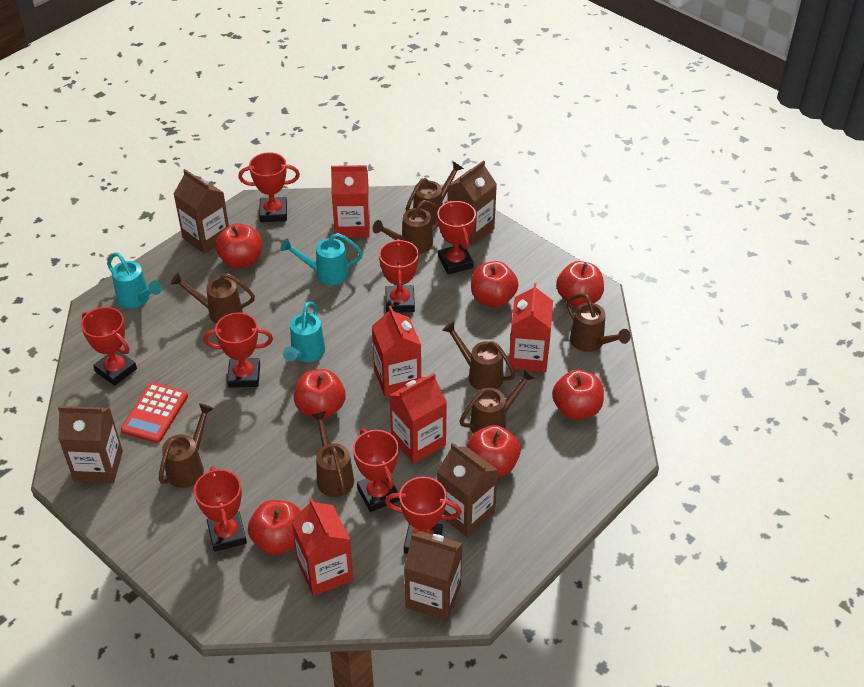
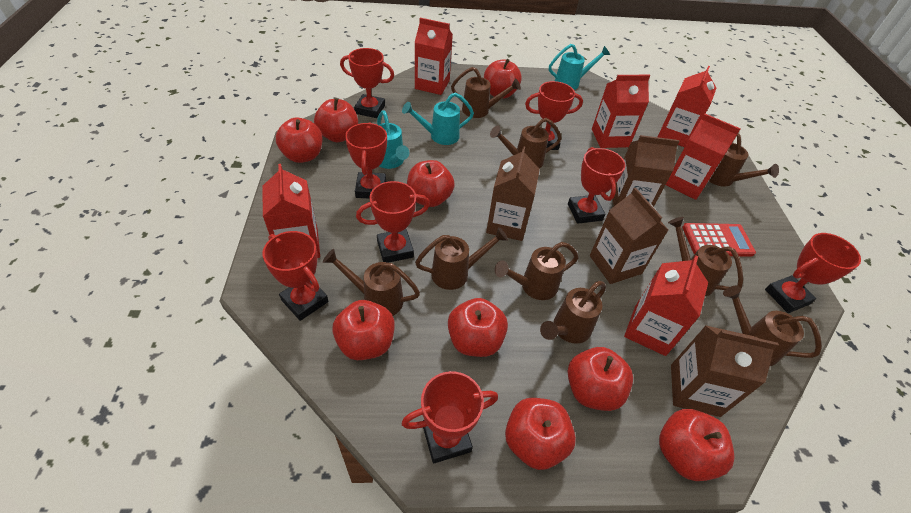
brown carton: 5 -> 4
brown watering can: 8 -> 9
red apple: 7 -> 9
red carton: 5 -> 6

